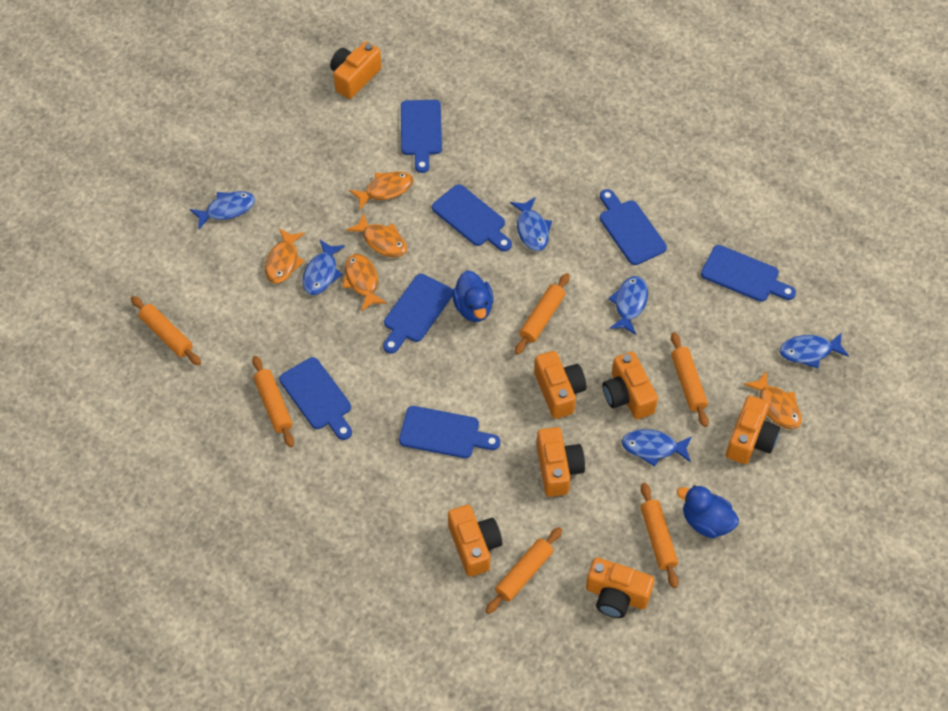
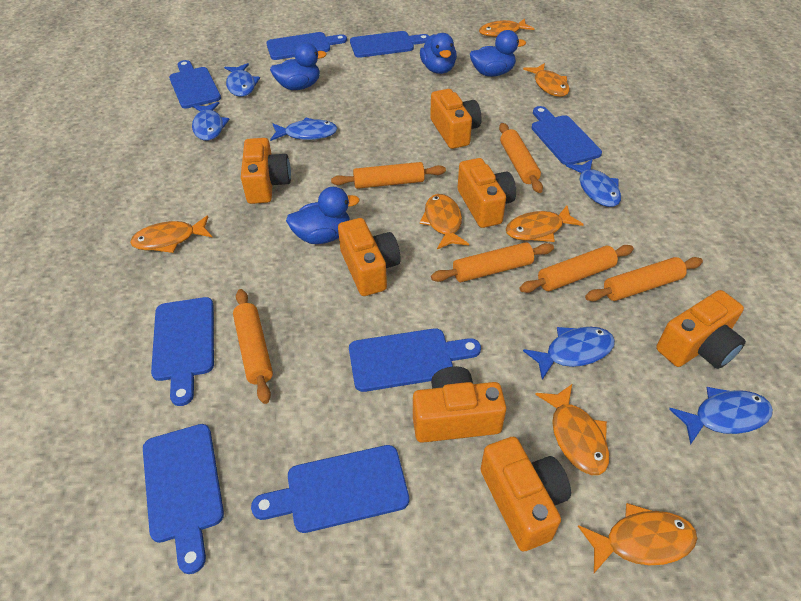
blue cutting board: 7 -> 8
blue duck: 2 -> 4
orange fish: 5 -> 7

